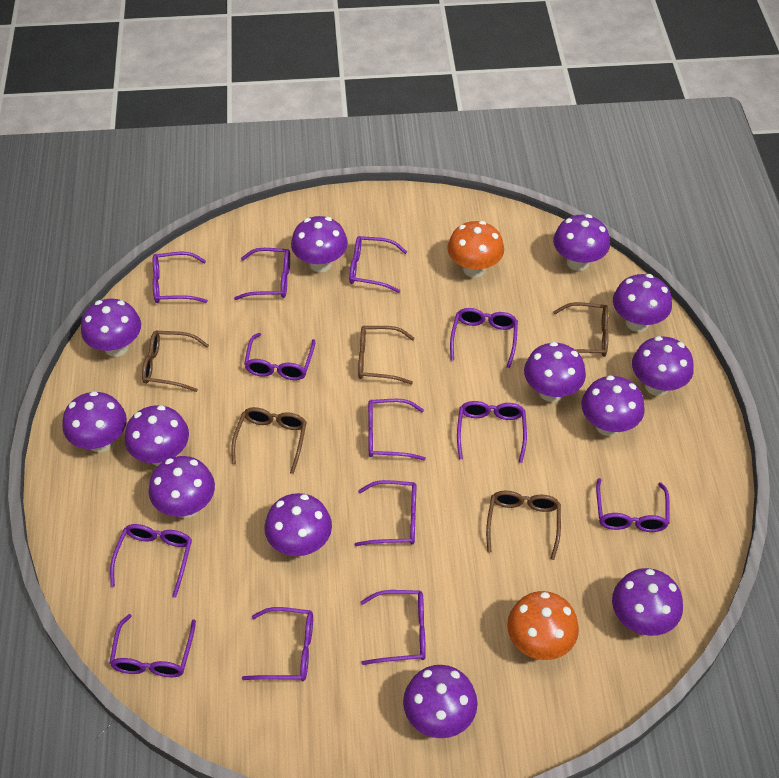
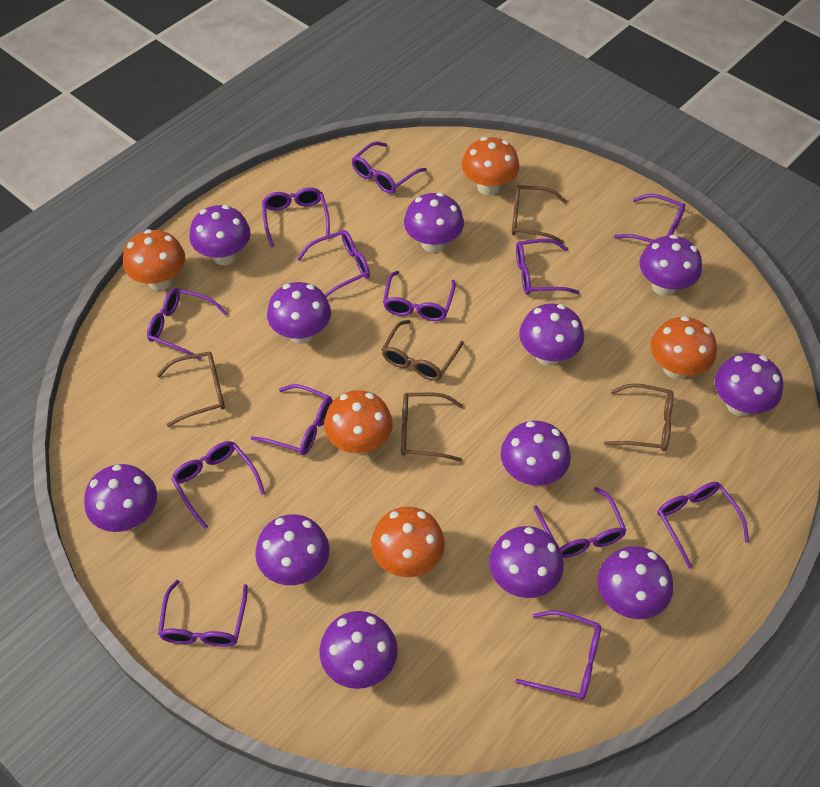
orange mushroom: 2 -> 5
purple mushroom: 13 -> 12

